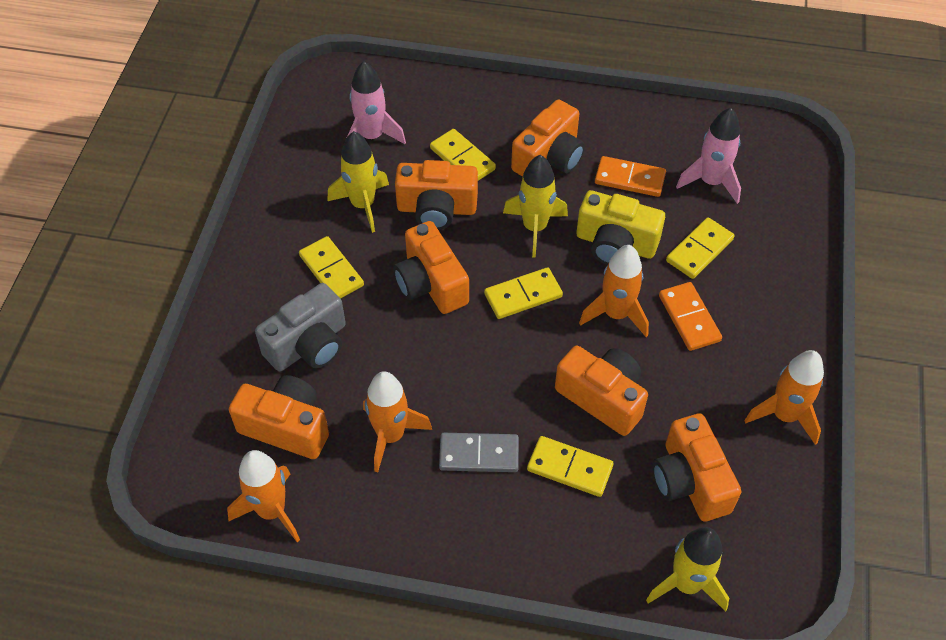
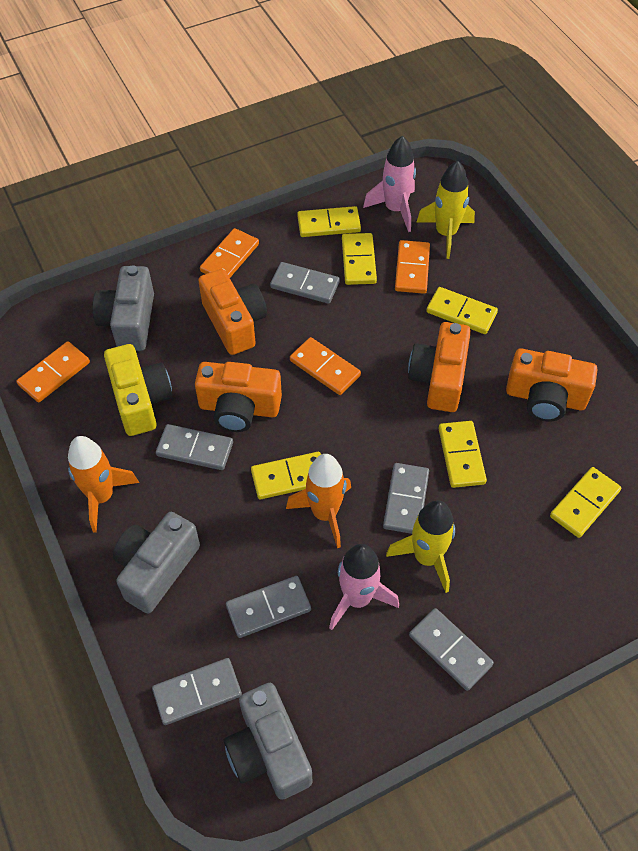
grey camera: 1 -> 3
grey domino: 1 -> 6
orange camera: 6 -> 4
orange domino: 2 -> 4
orange rocket: 4 -> 2
yellow domino: 5 -> 6
yellow rocket: 3 -> 2

